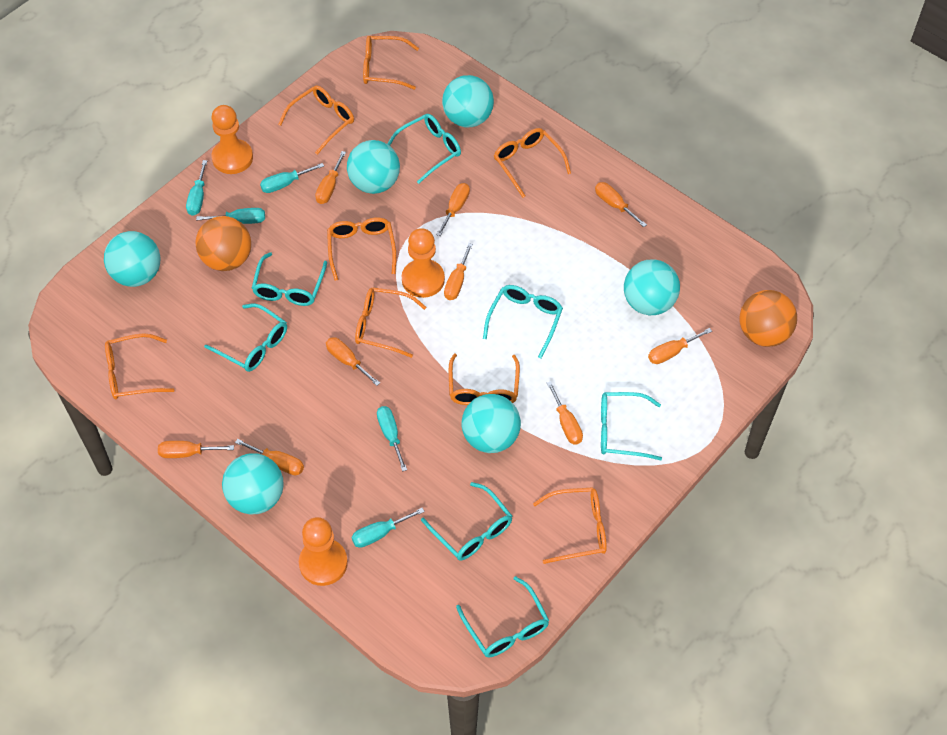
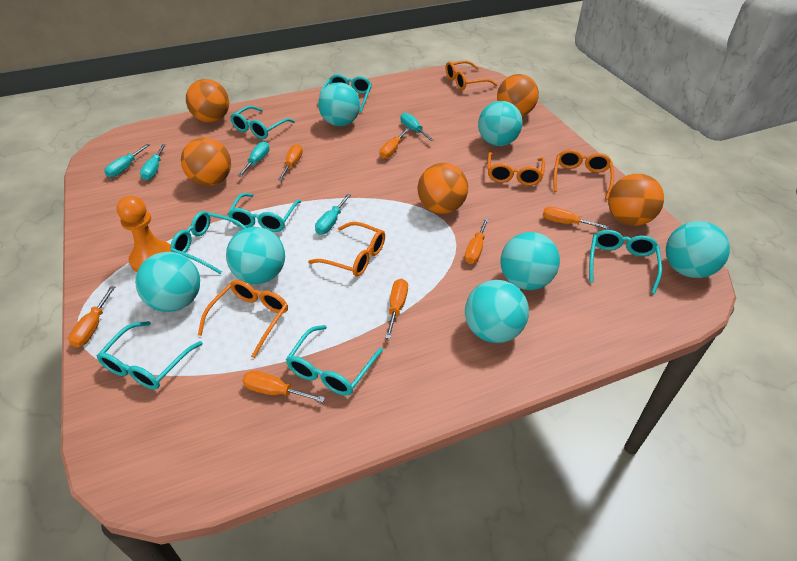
orange ball: 2 -> 5
orange glasses: 8 -> 5
orange pawn: 3 -> 1
orange screwdriver: 9 -> 7
turquoise ball: 6 -> 7

